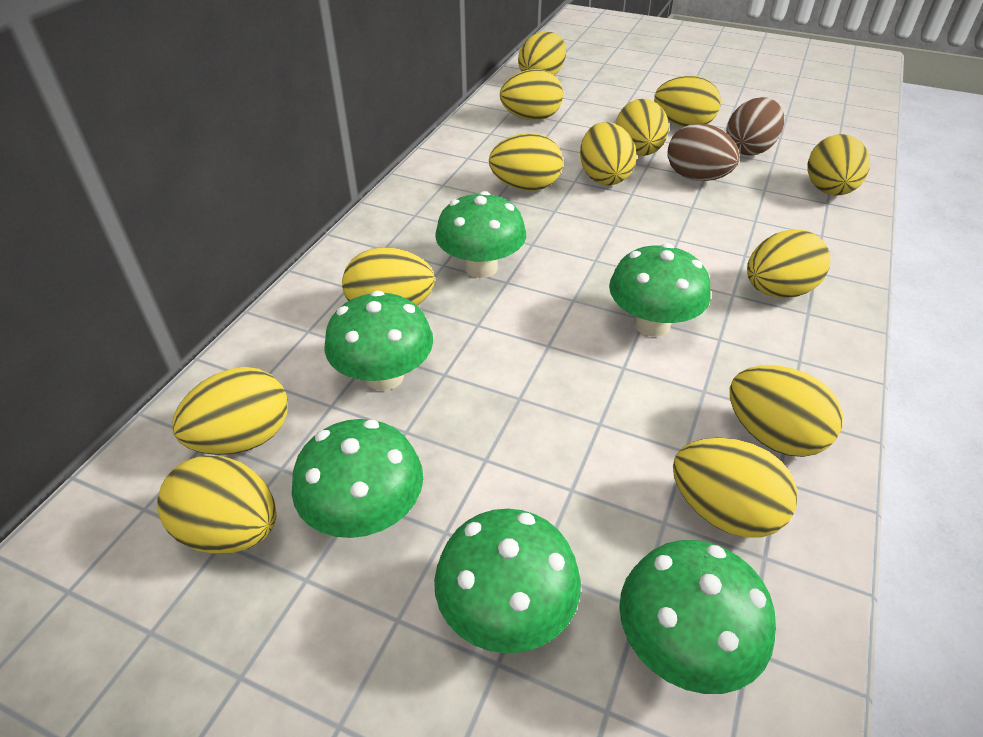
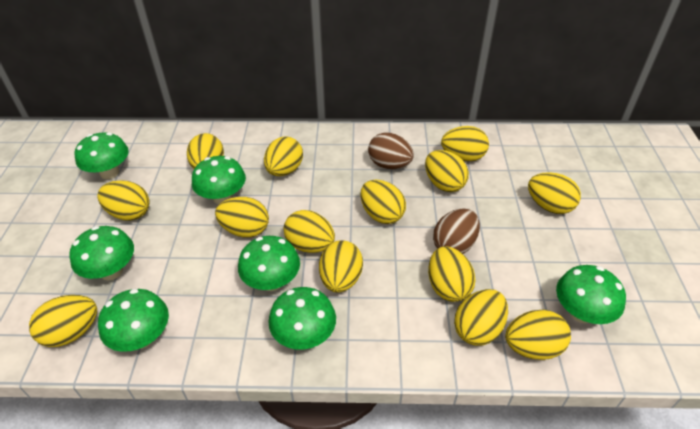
green mushroom: 6 -> 7
yellow egg: 13 -> 14

